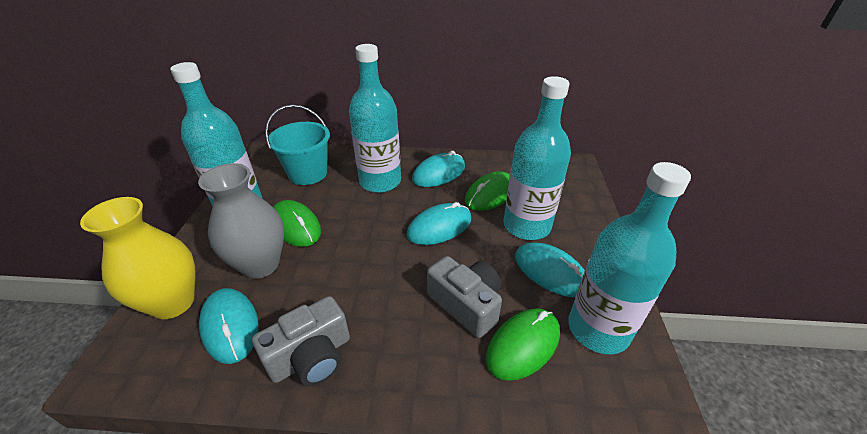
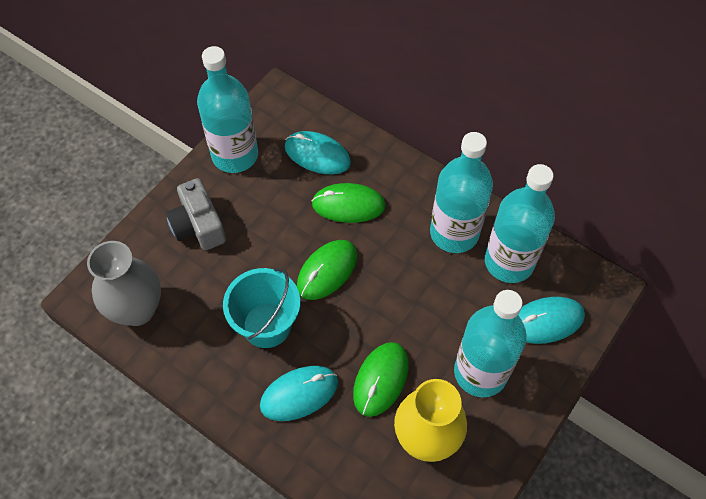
grey camera: 2 -> 1
turquoise mouse: 4 -> 3

